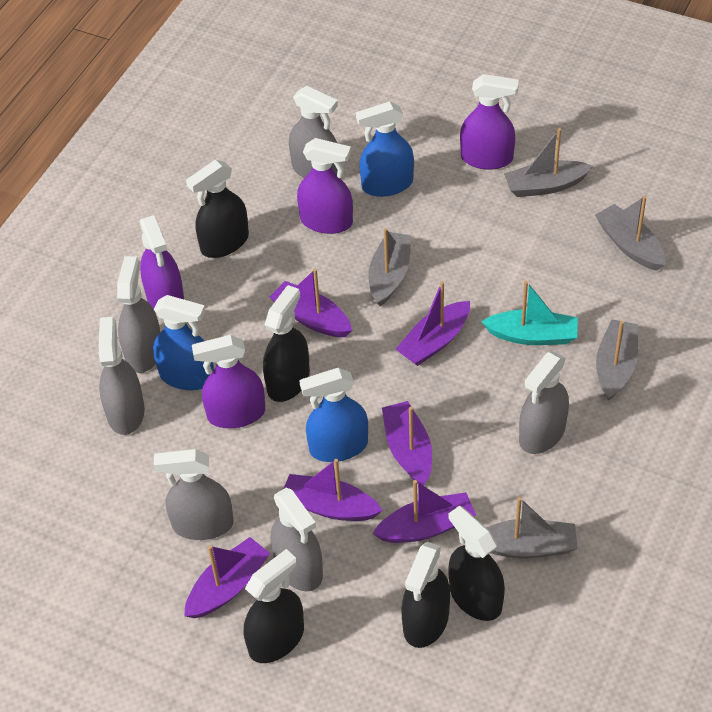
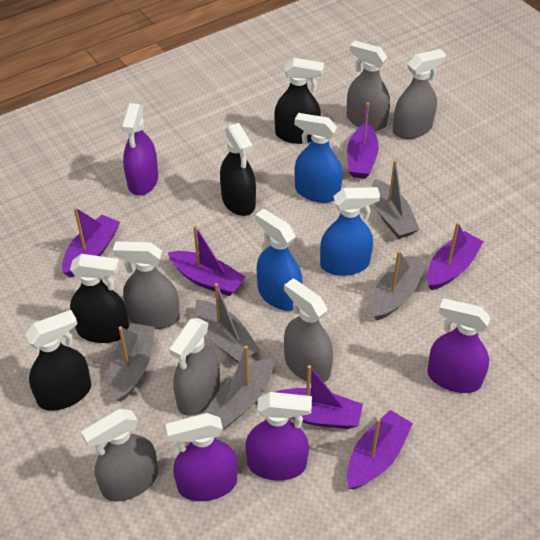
black spray bottle: 5 -> 4
turquoise boat: 1 -> 0

